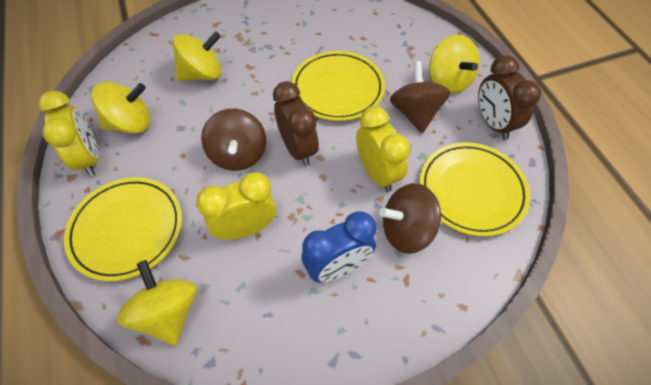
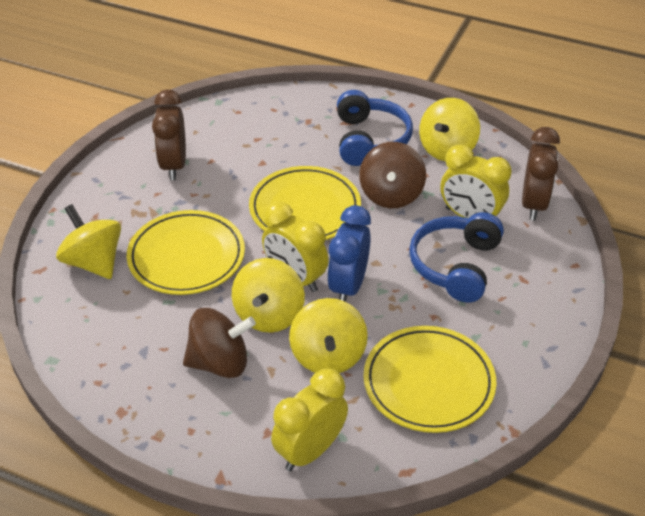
blue headphones: 0 -> 2
brown spinning top: 3 -> 2

